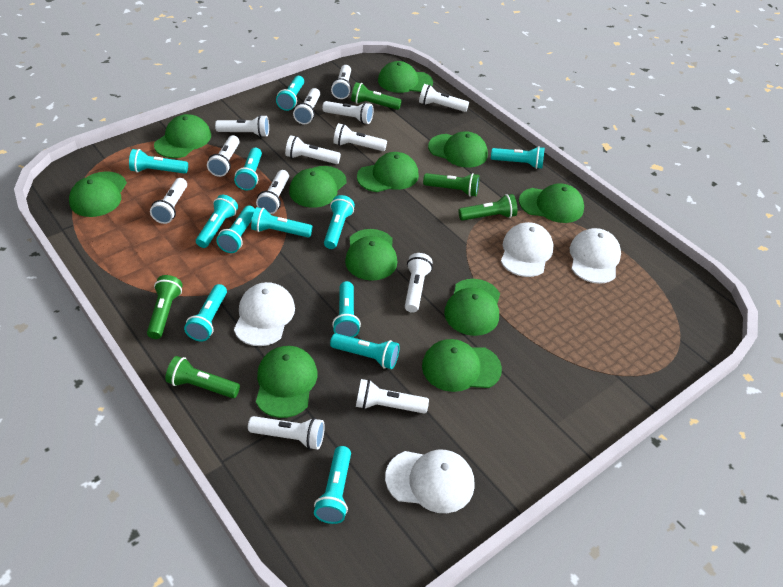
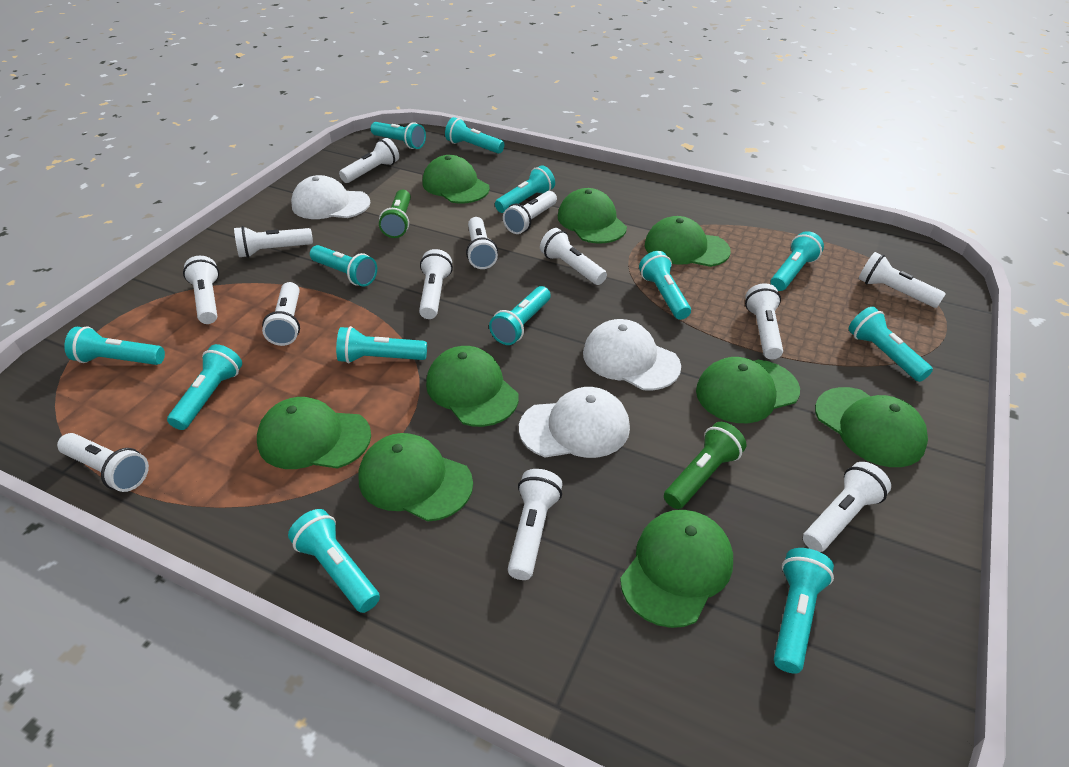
green cap: 11 -> 9
green flashlight: 5 -> 2
turquoise flashlight: 12 -> 13
white cap: 4 -> 3

